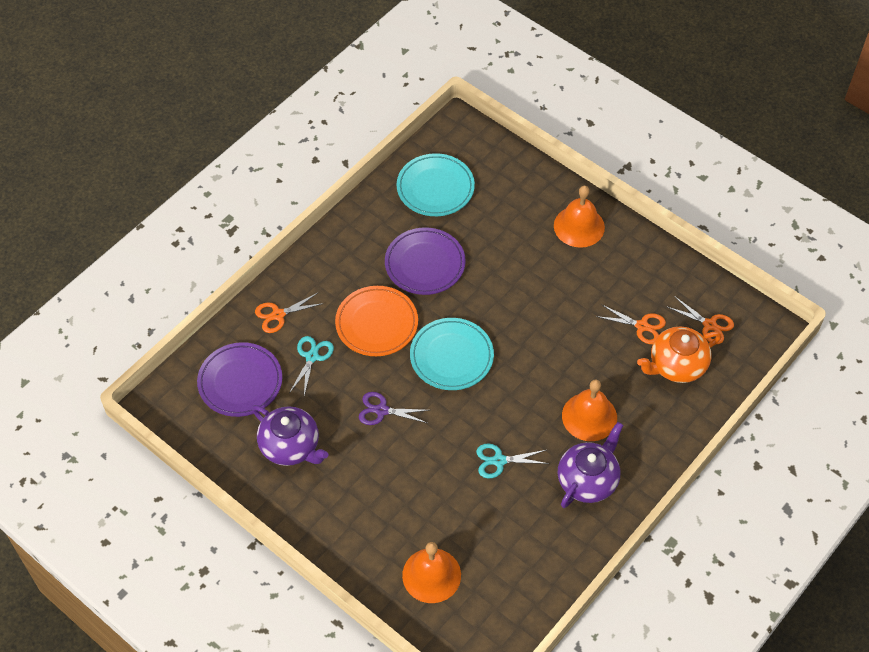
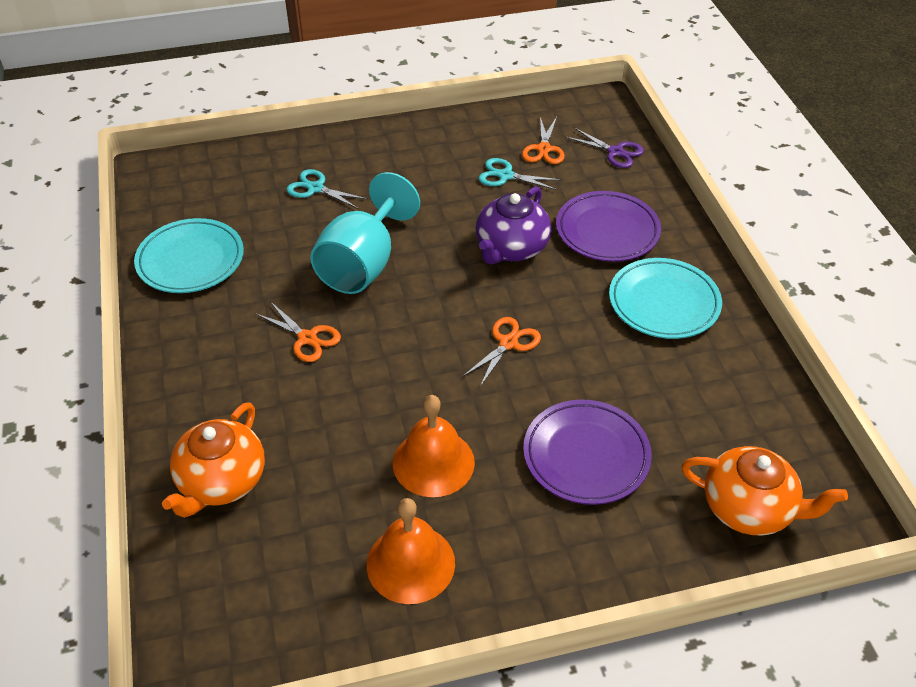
orange bell: 3 -> 2
orange plate: 1 -> 0
orange teapot: 1 -> 2
purple teapot: 2 -> 1
turquoise goblet: 0 -> 1

